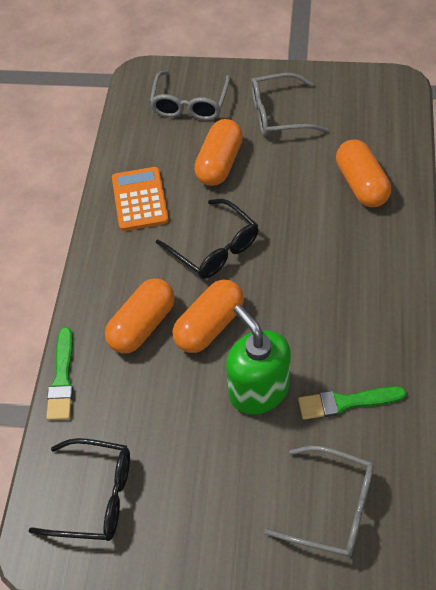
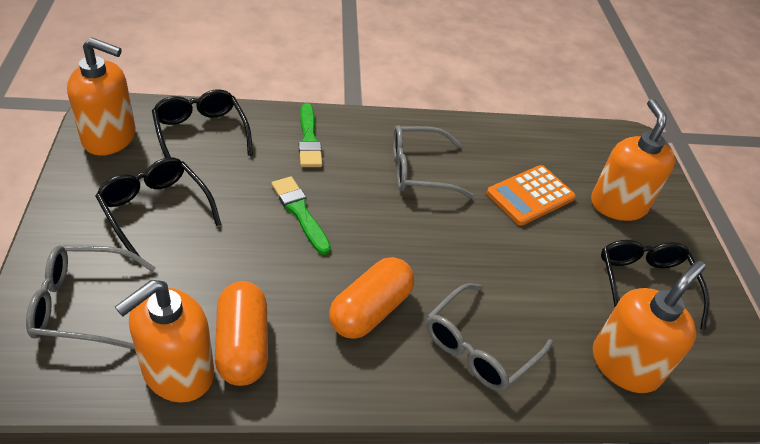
black glasses: 2 -> 3
green soap dispenser: 1 -> 0
orange capsule: 4 -> 2
orange soap dispenser: 0 -> 4

